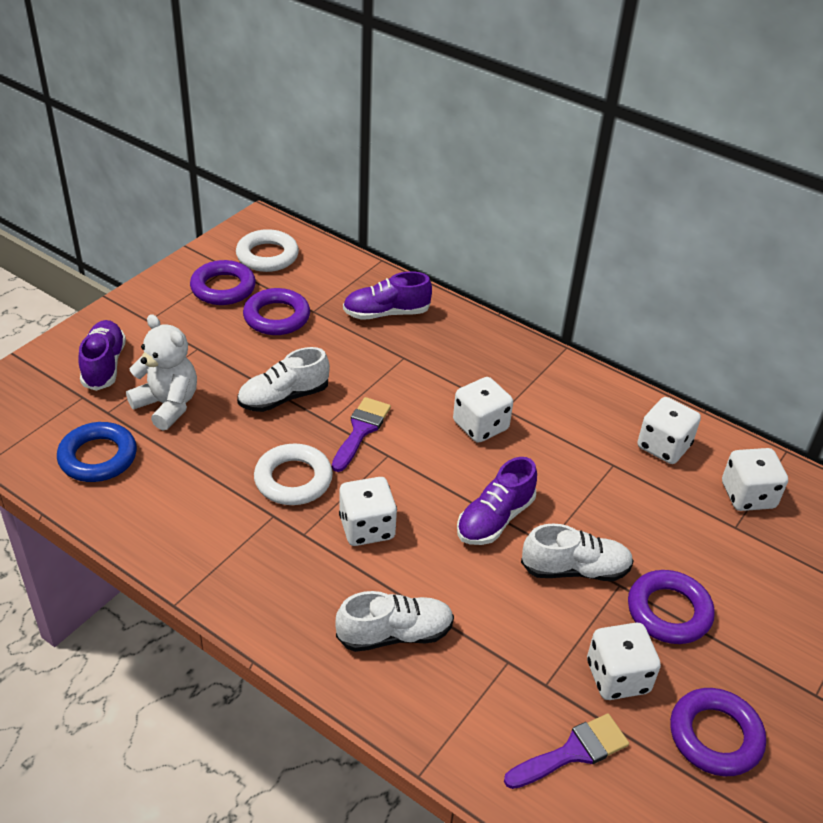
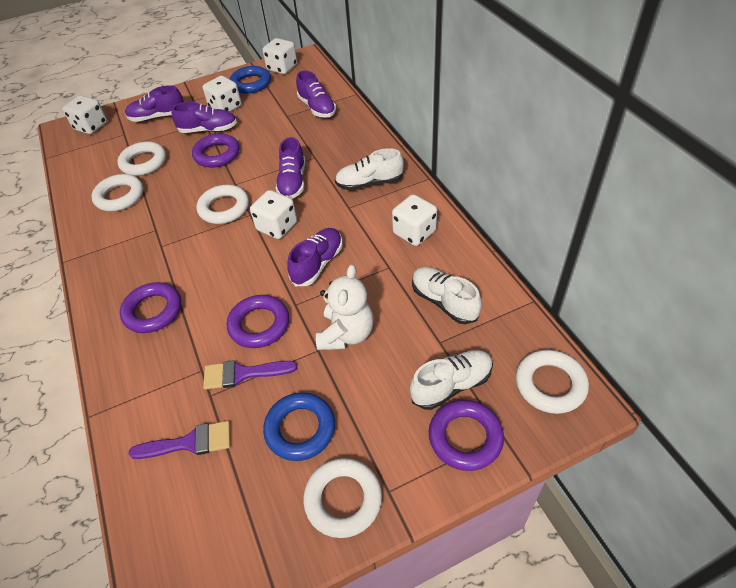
blue ring: 1 -> 2
purple shoe: 3 -> 5
white ring: 2 -> 5

